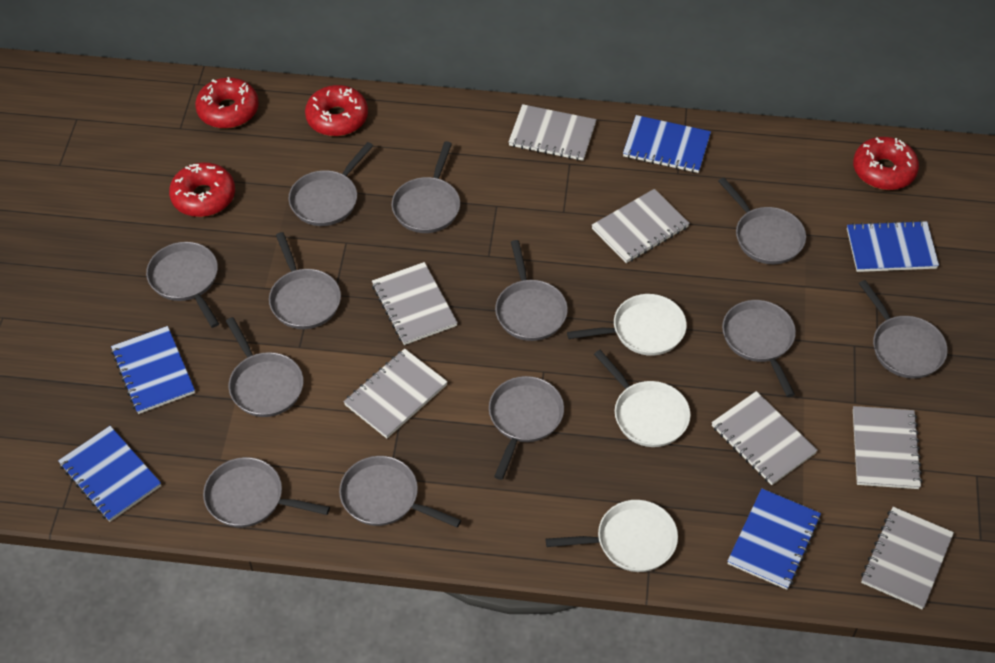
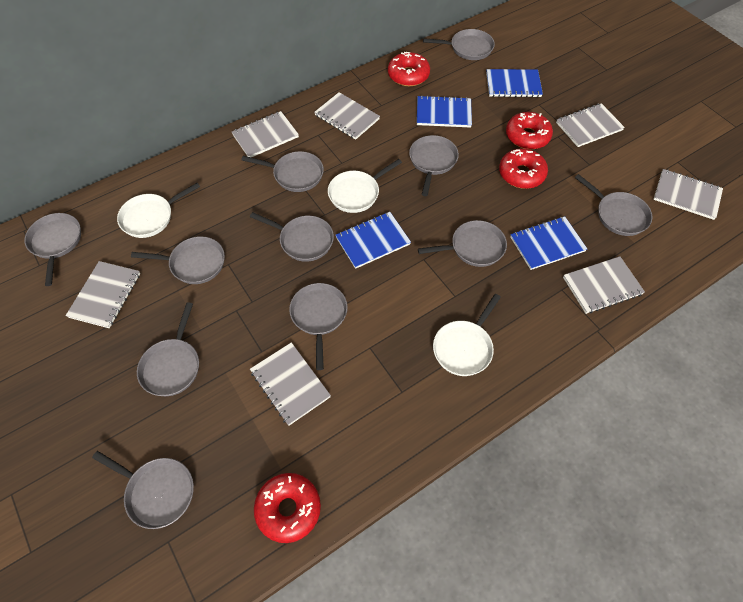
blue notebook: 5 -> 4
grey pan: 12 -> 11

